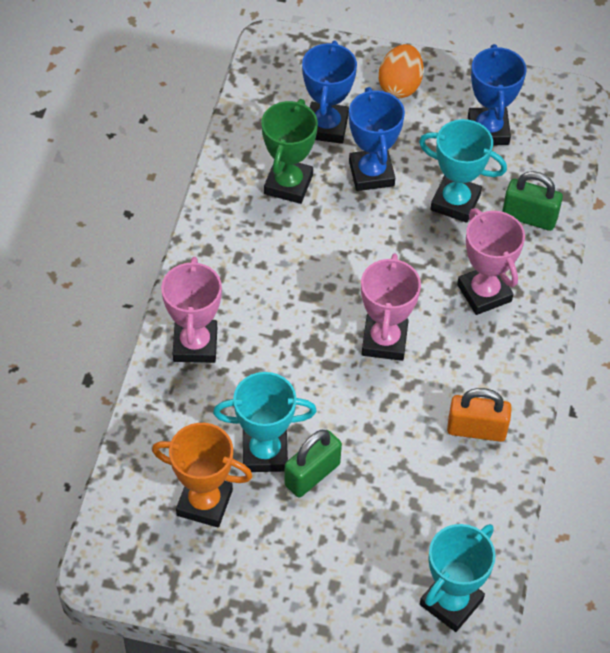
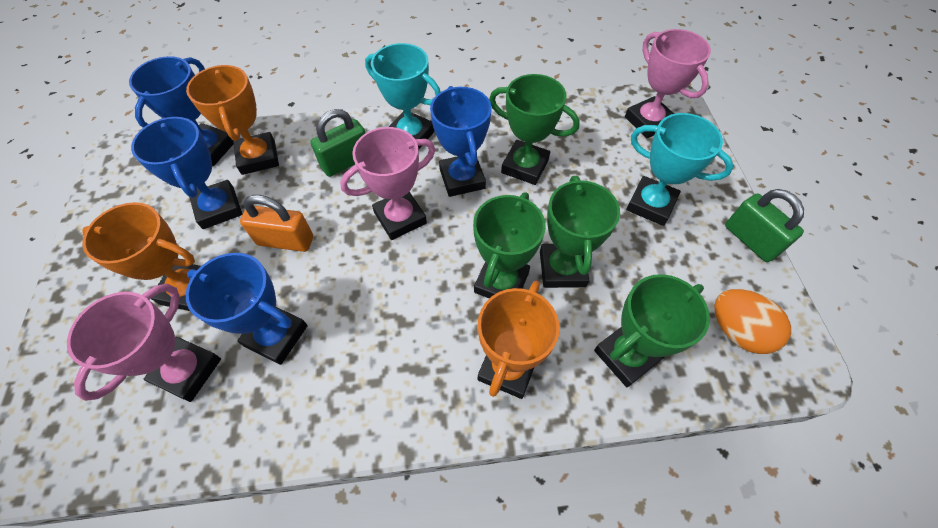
blue trophy: 3 -> 4
green trophy: 1 -> 4
orange trophy: 1 -> 3
turquoise trophy: 3 -> 2

